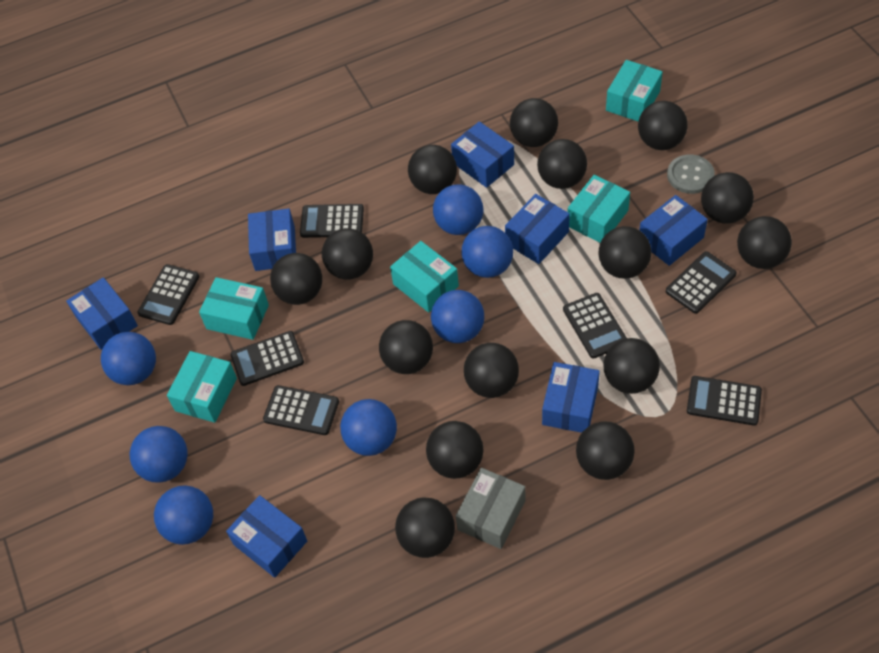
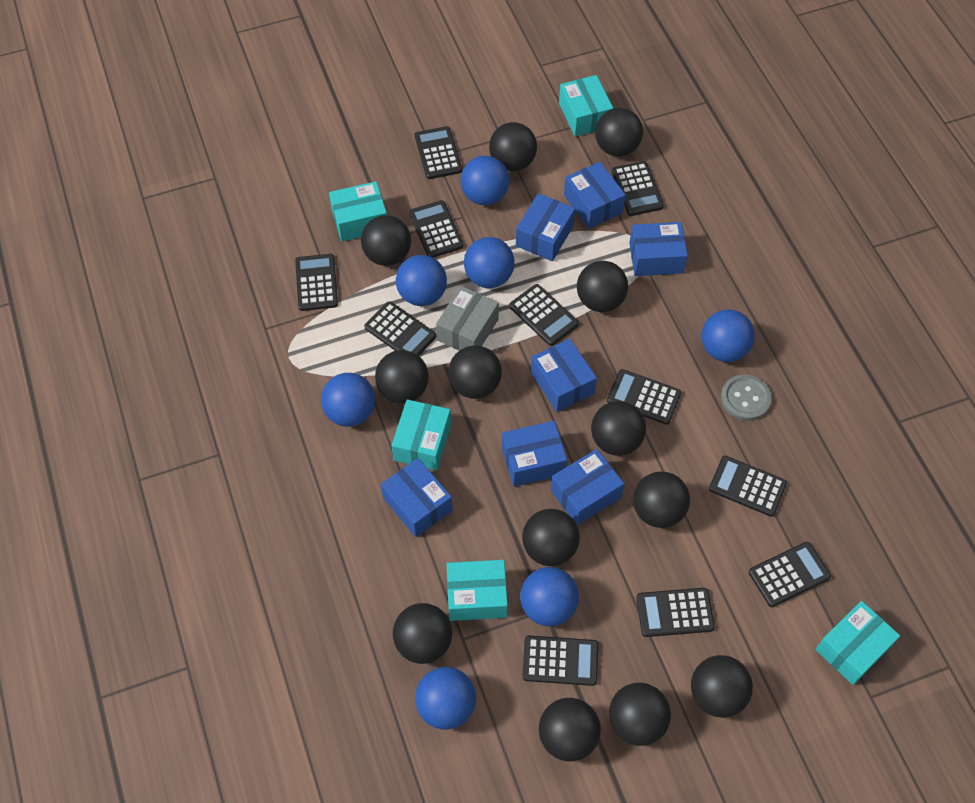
black ball: 15 -> 13
black calculator: 7 -> 11

